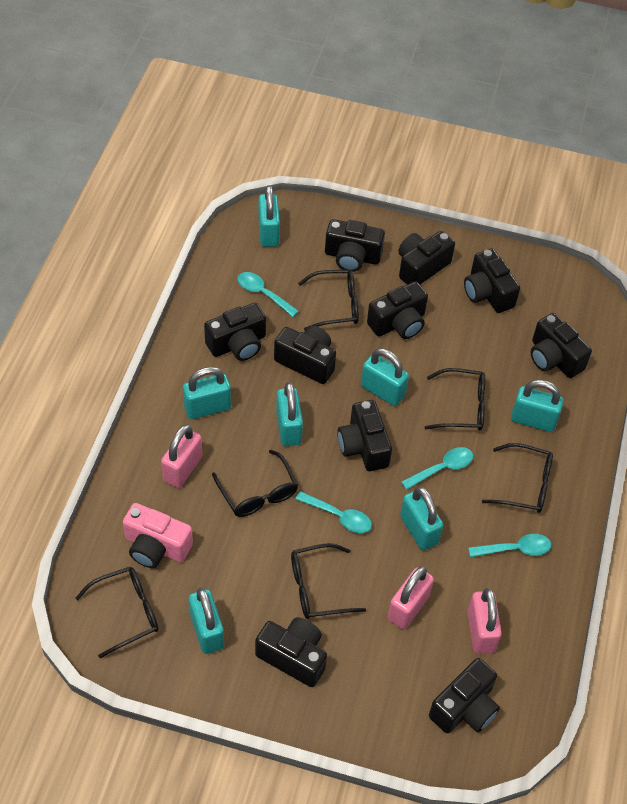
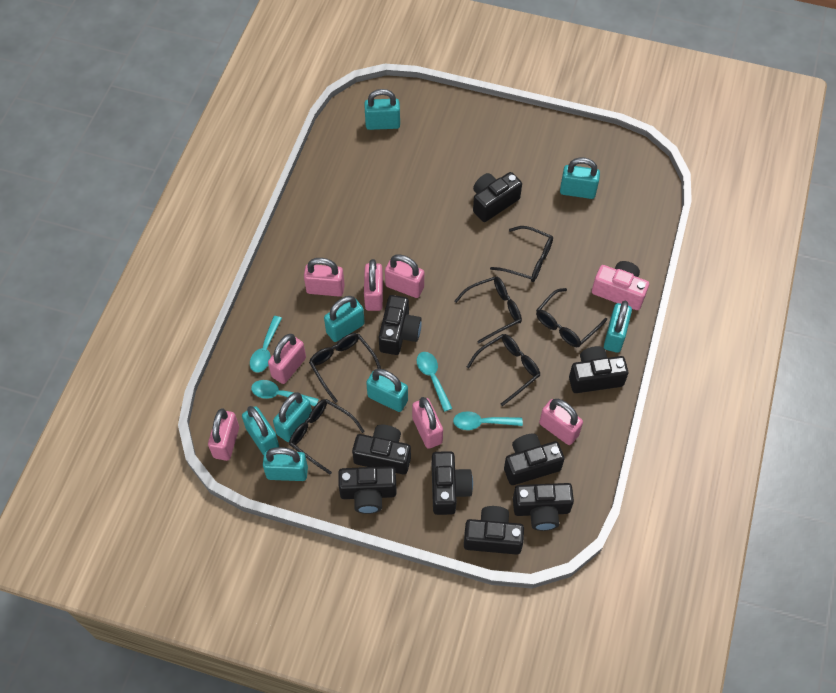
black camera: 10 -> 9
pink padlock: 3 -> 7
turquoise padlock: 7 -> 8

